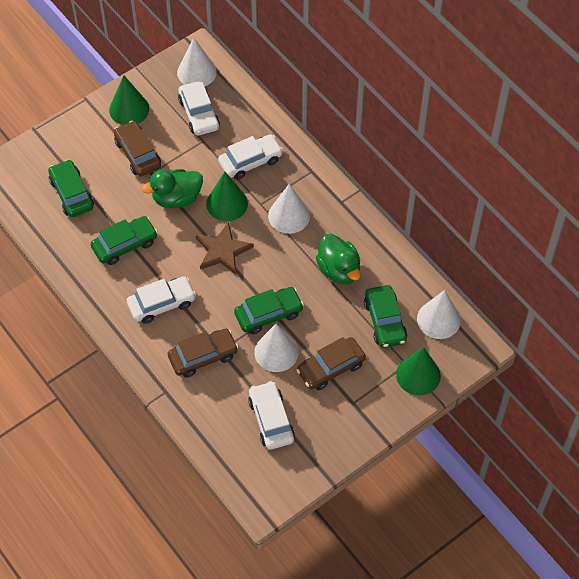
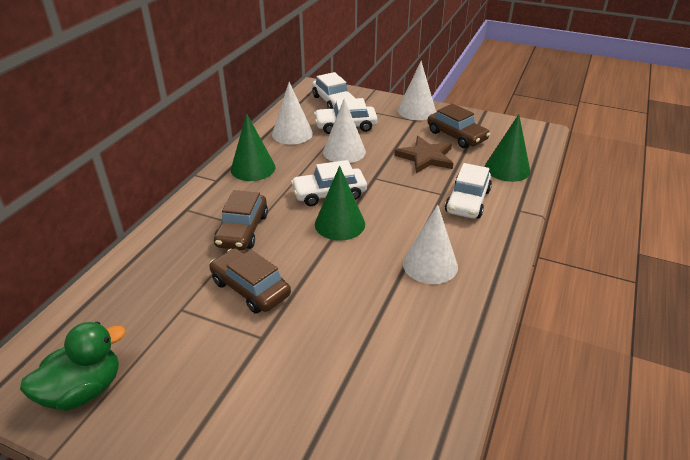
green car: 4 -> 0
green duck: 2 -> 1

